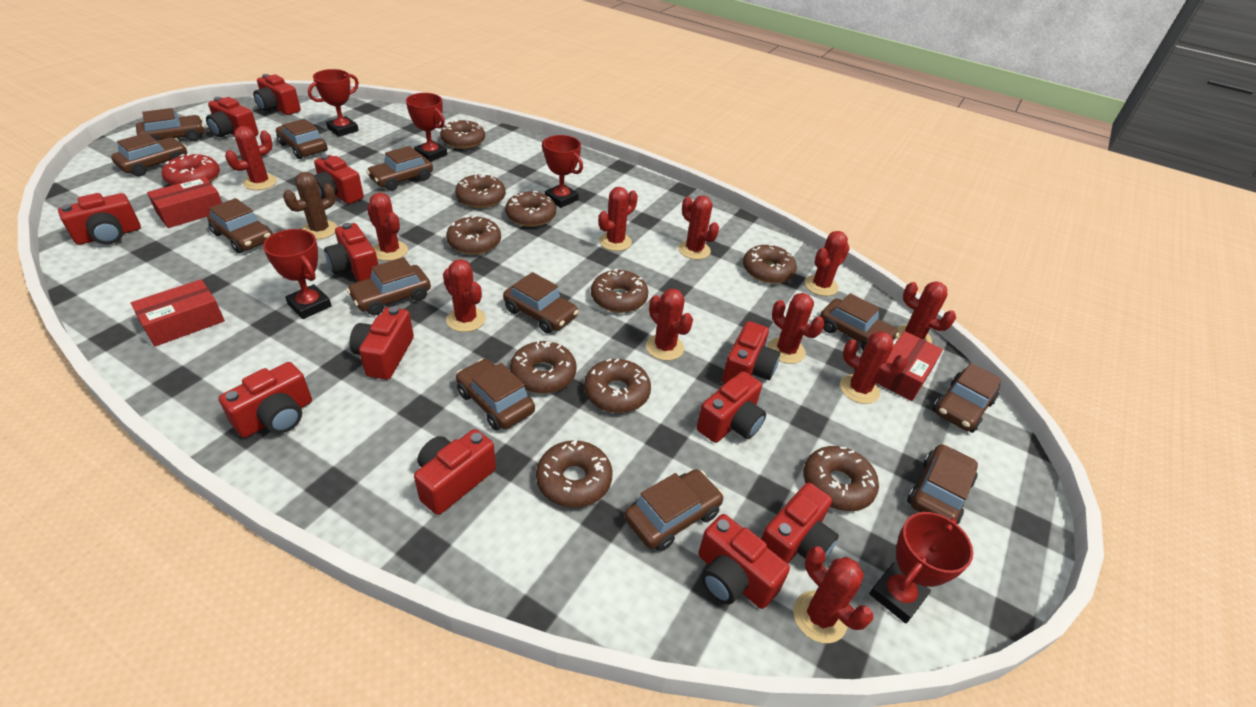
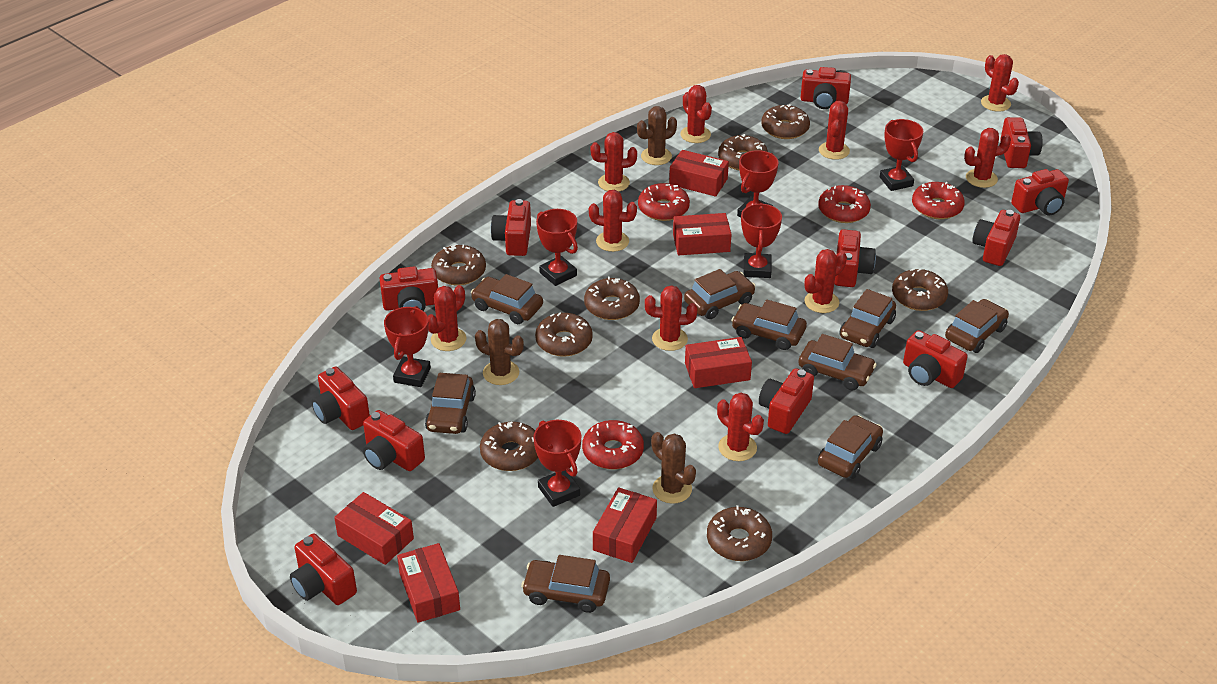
brown cactus: 1 -> 3
brown car: 12 -> 9
brown donut: 10 -> 8
red box: 3 -> 6
red cactus: 11 -> 10
red donut: 1 -> 4
red trophy: 5 -> 6

